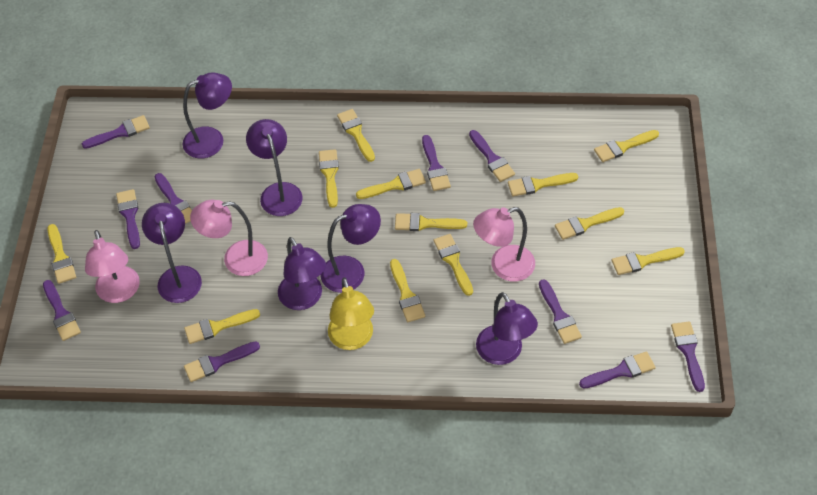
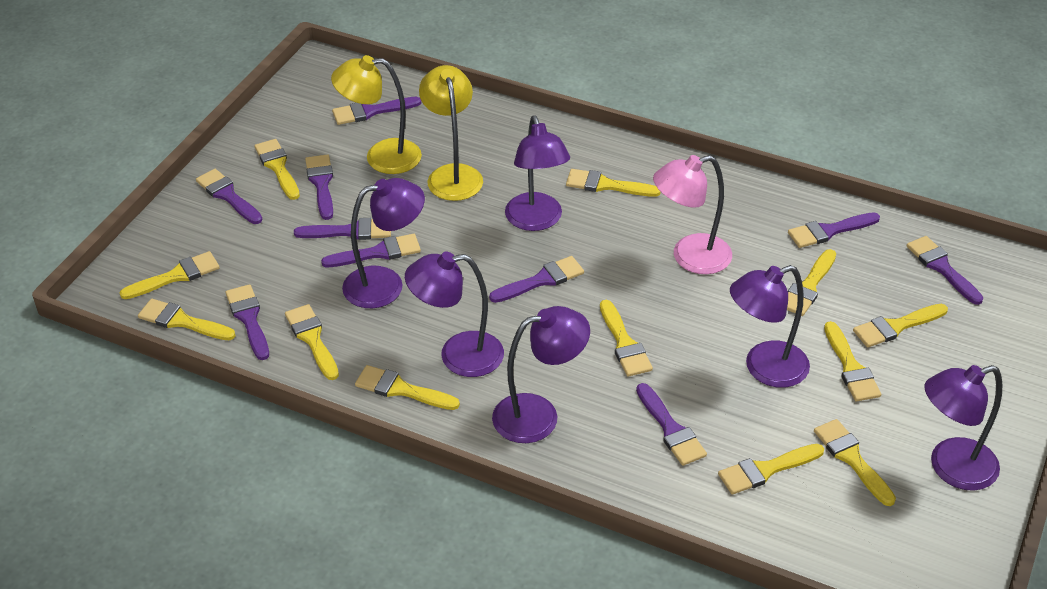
pink lamp: 3 -> 1
yellow lamp: 1 -> 2

